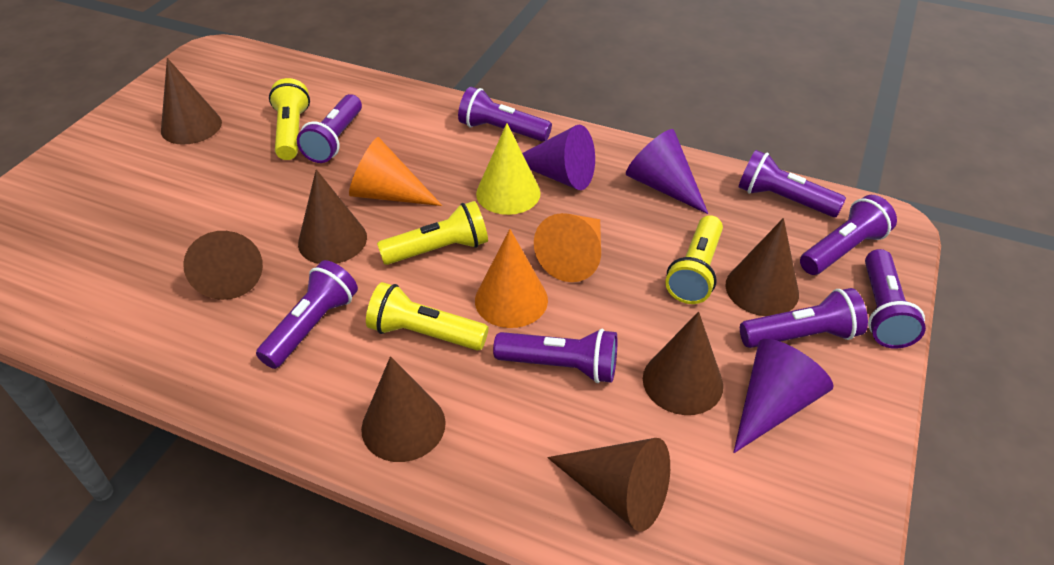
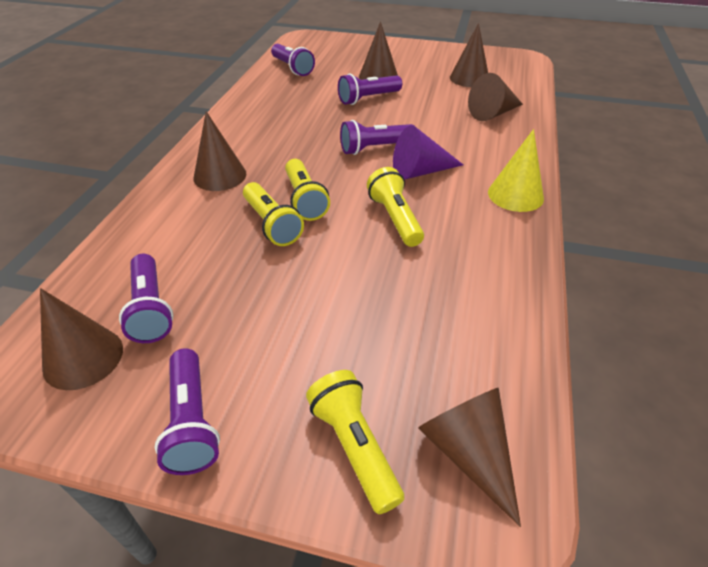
brown cone: 7 -> 6
orange cone: 3 -> 0
purple cone: 3 -> 1
purple flashlight: 8 -> 5

